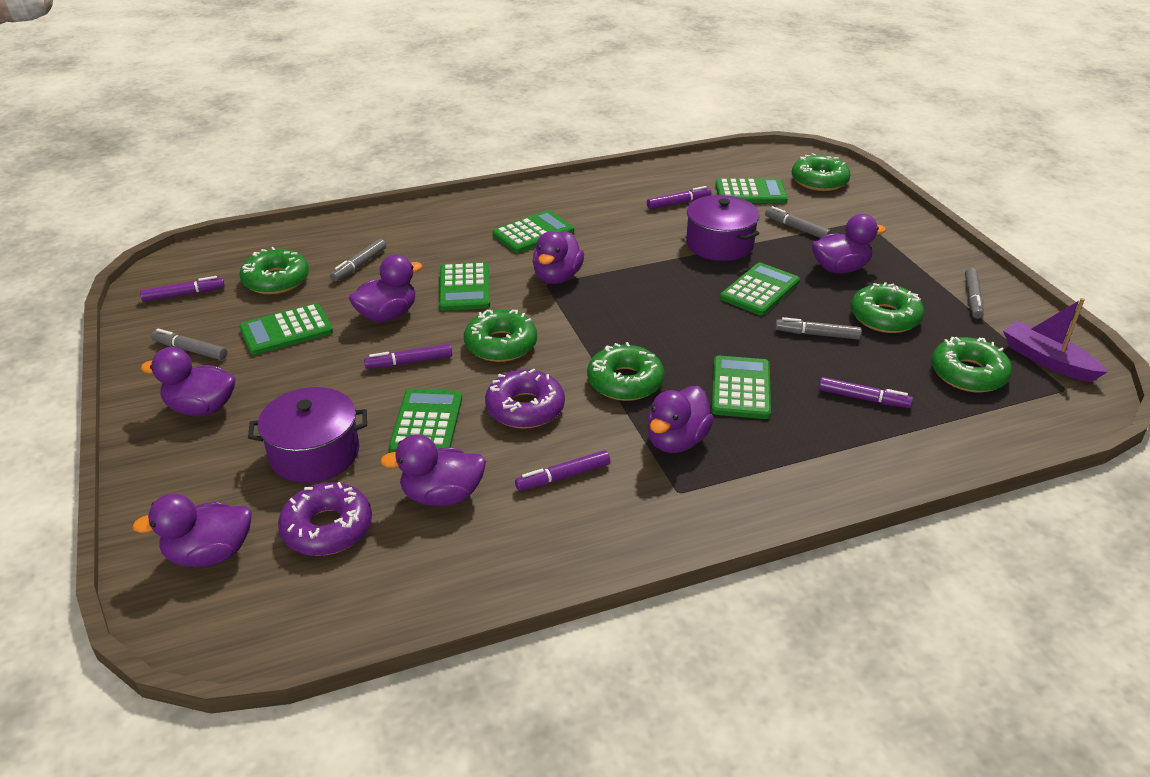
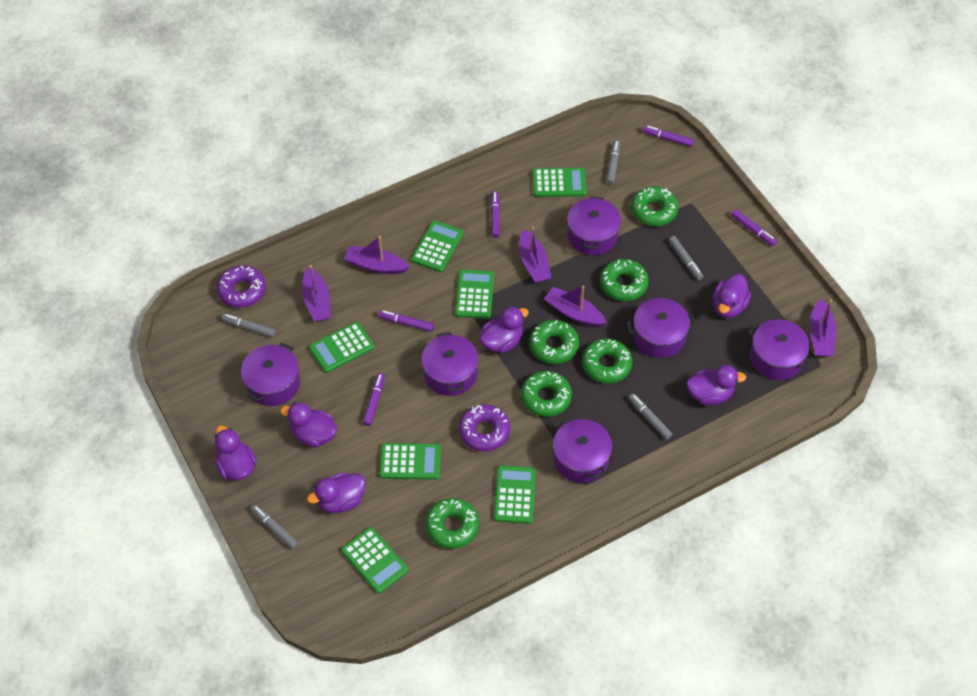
purple boat: 1 -> 5
purple duck: 7 -> 6
purple pot: 2 -> 6

